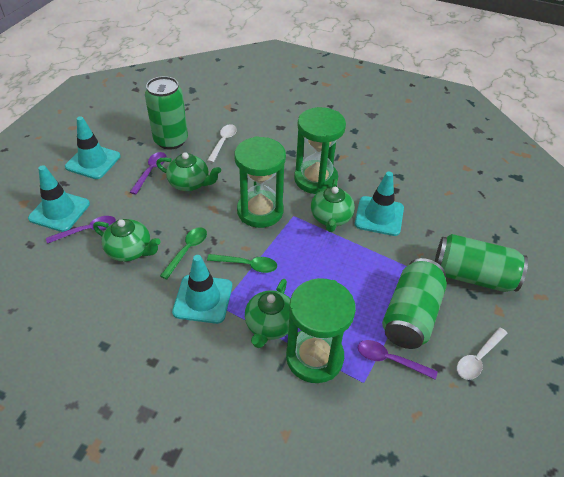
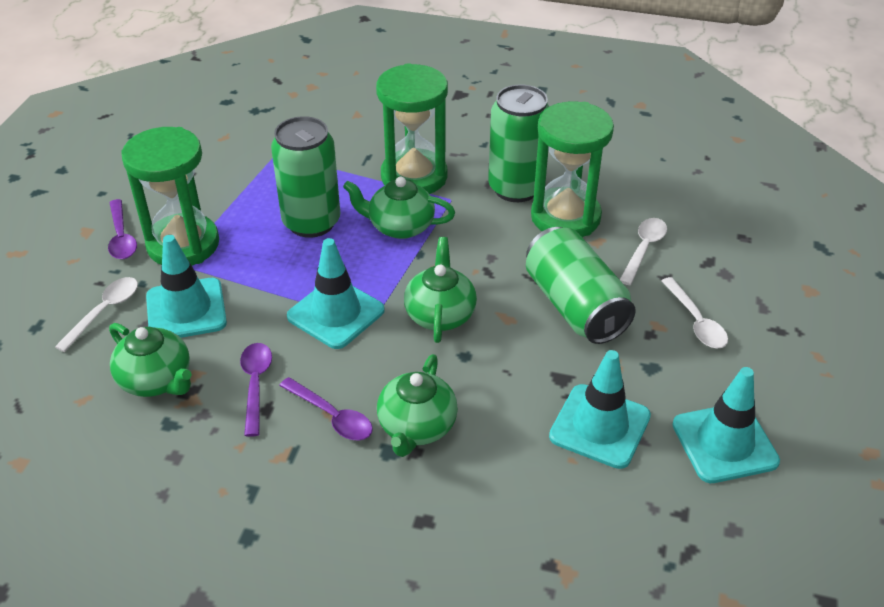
green spoon: 2 -> 0
white spoon: 2 -> 3

